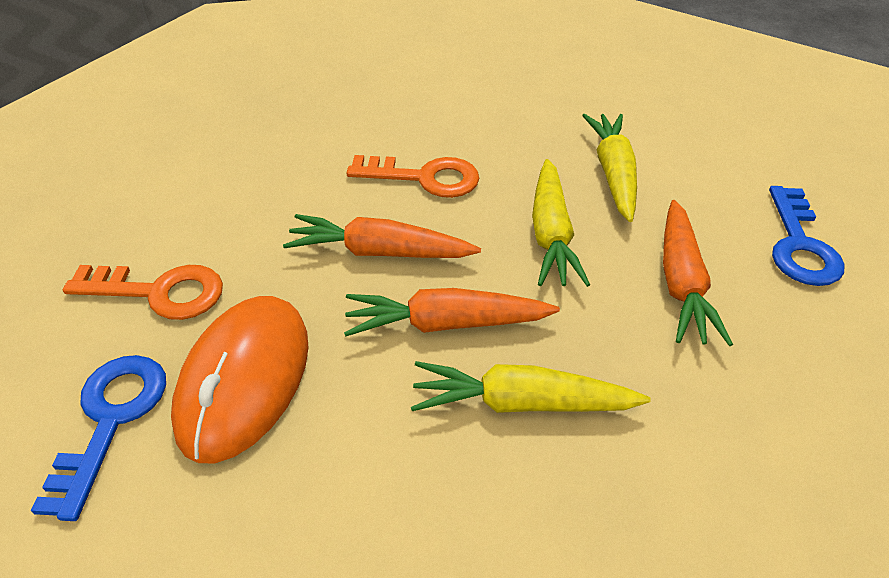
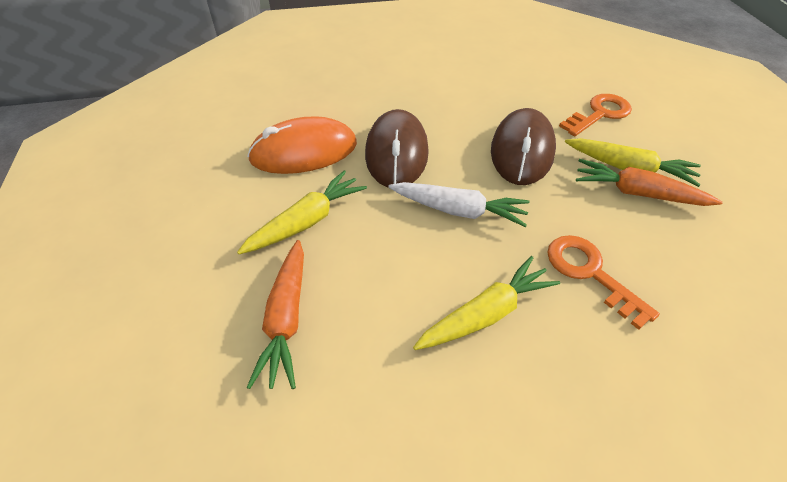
blue key: 2 -> 0
brown mouse: 0 -> 2
orange carrot: 3 -> 2
white carrot: 0 -> 1

